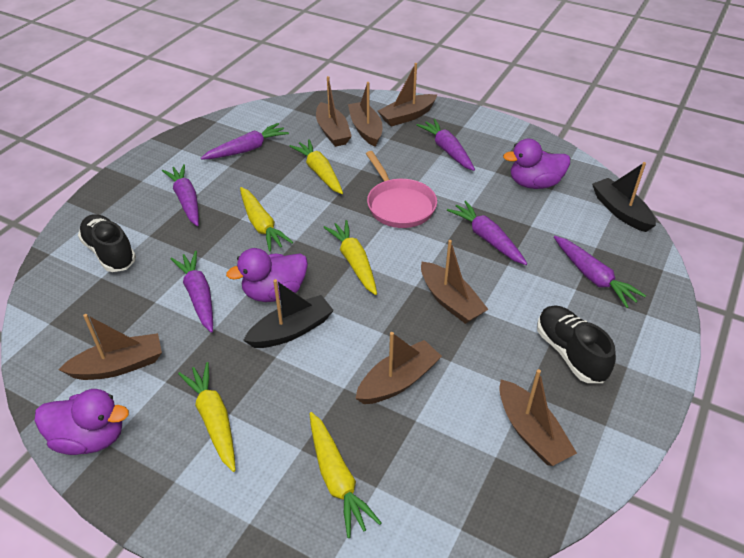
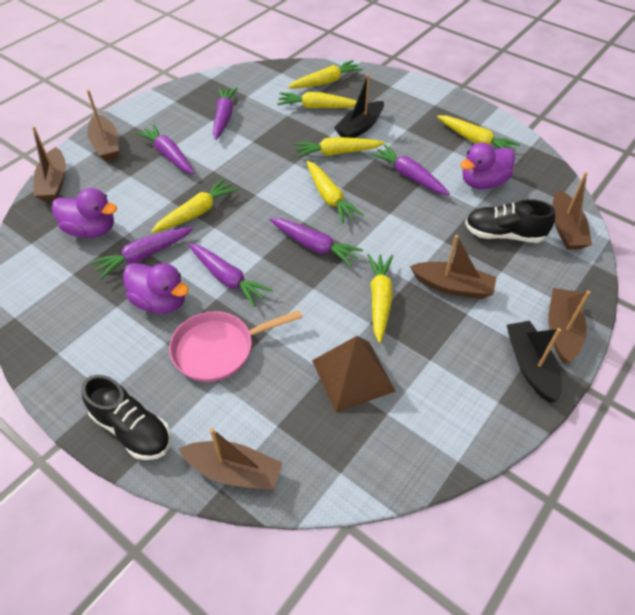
brown boat: 7 -> 6
brown pyramid: 0 -> 1
yellow carrot: 5 -> 7

